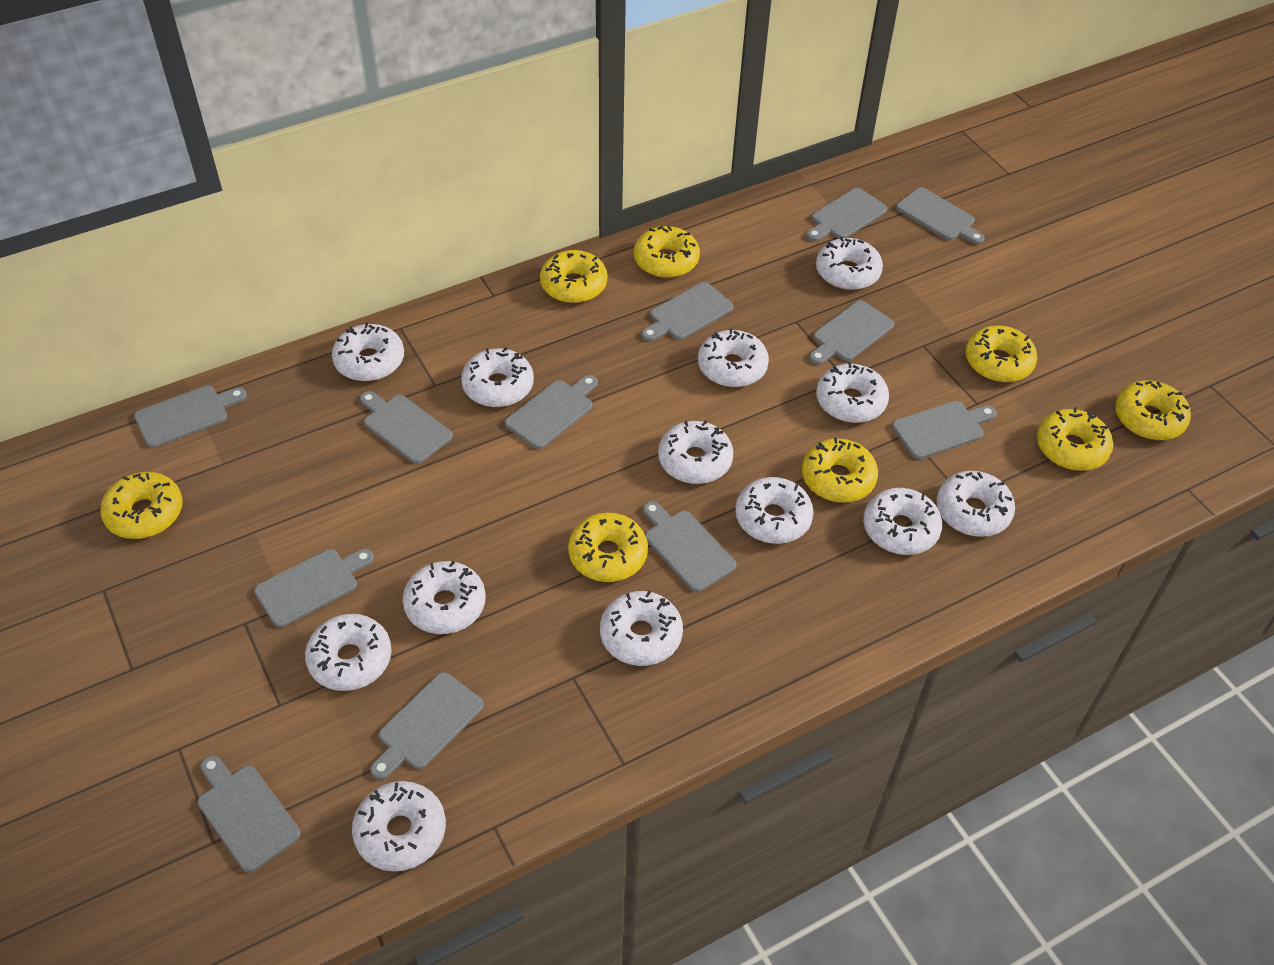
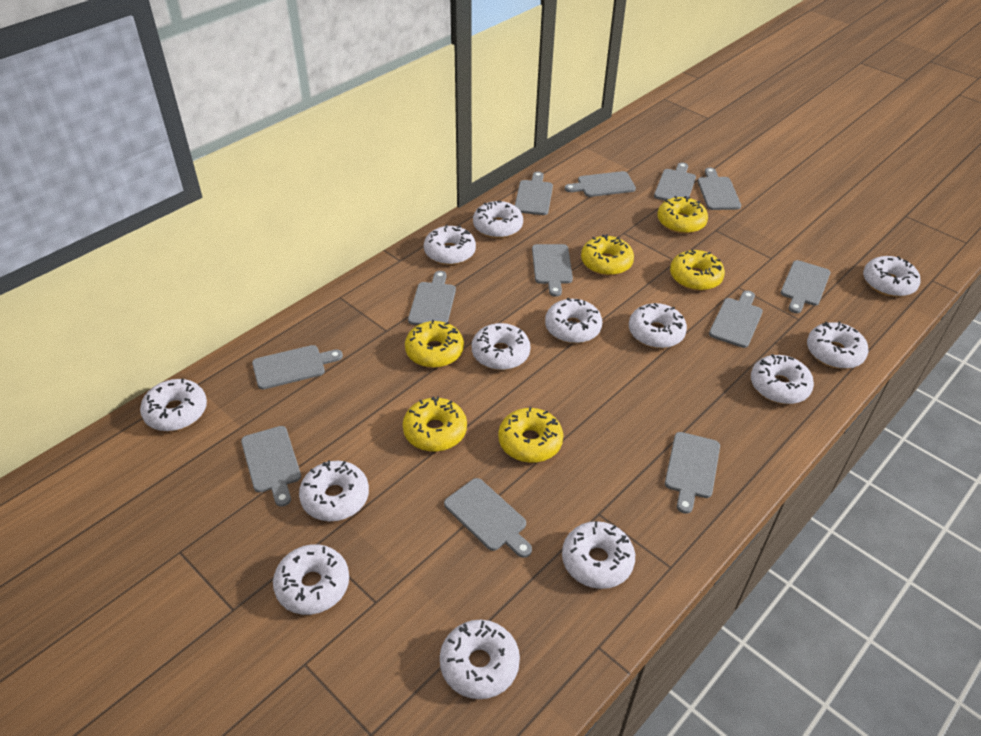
yellow donut: 8 -> 6

